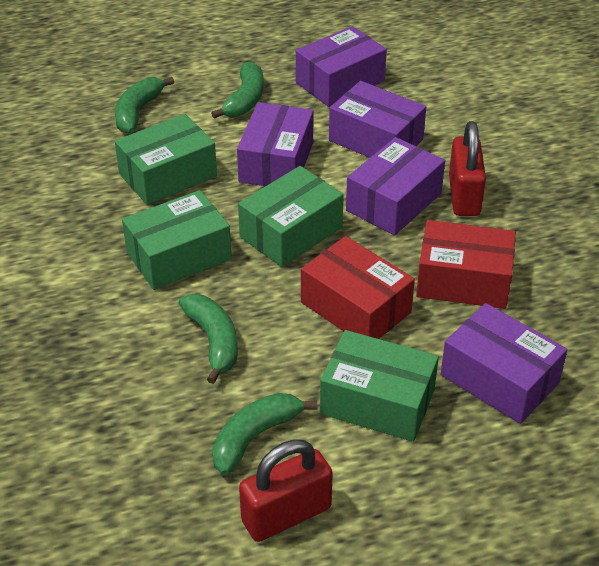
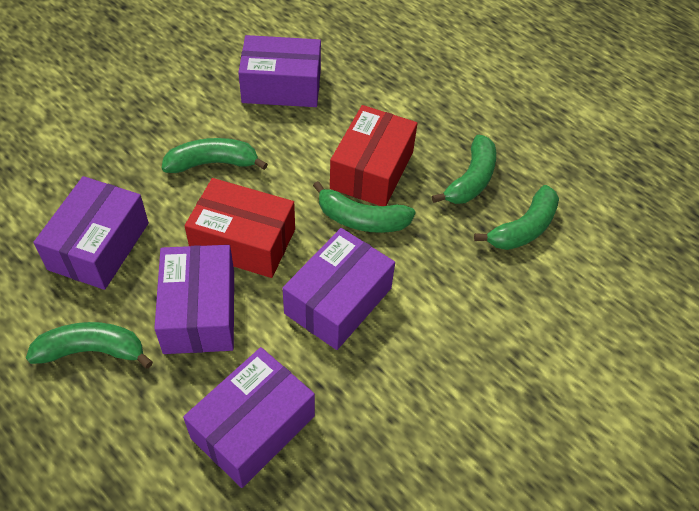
green banana: 4 -> 5
green box: 4 -> 0
red padlock: 2 -> 0

